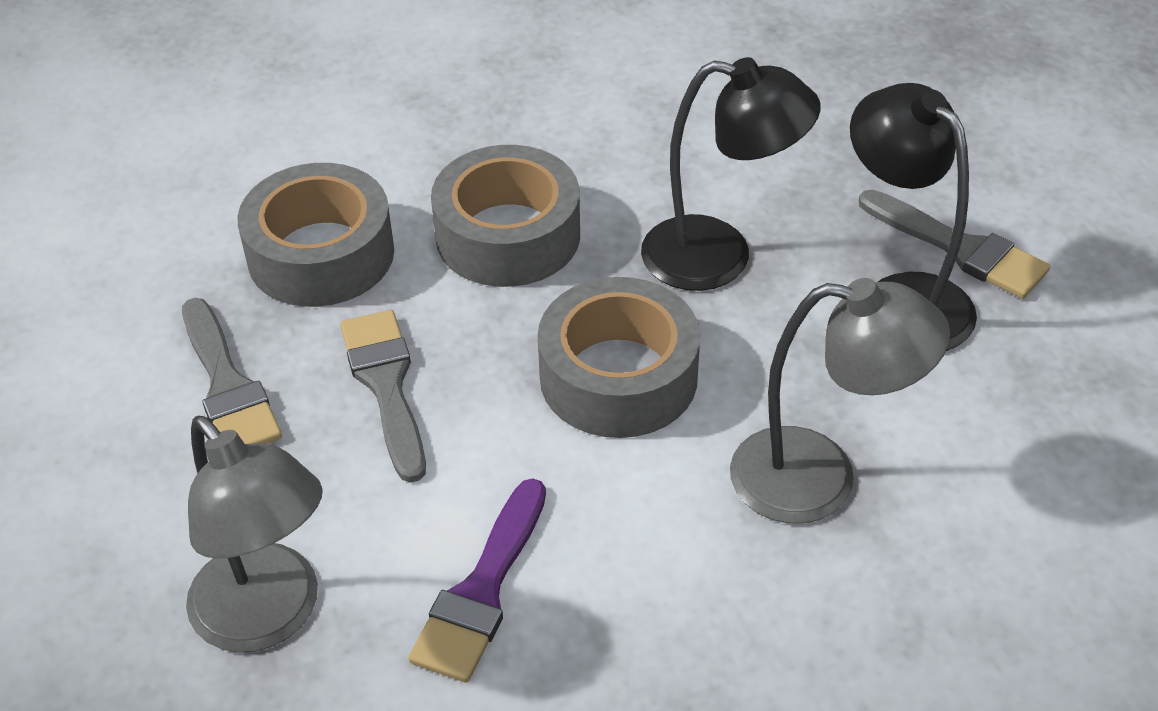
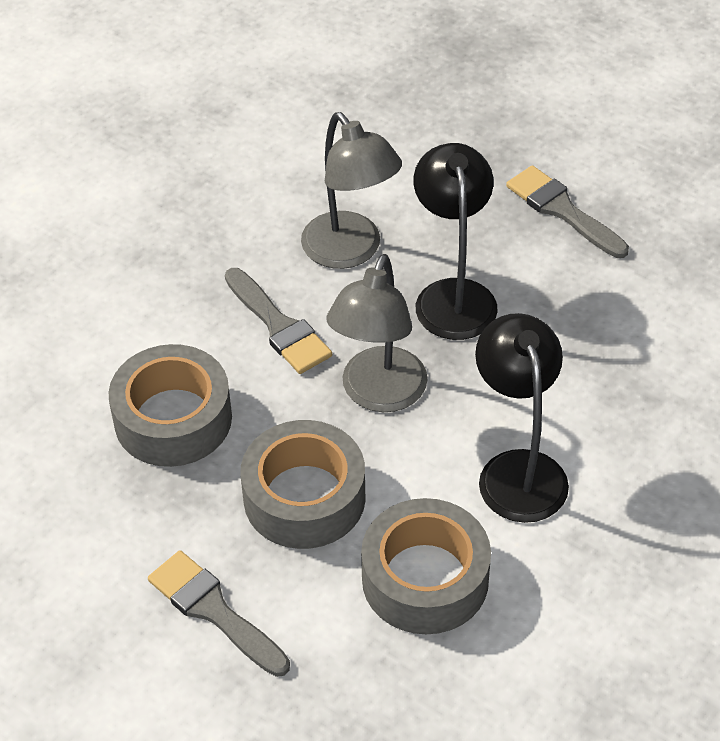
purple brush: 1 -> 0

